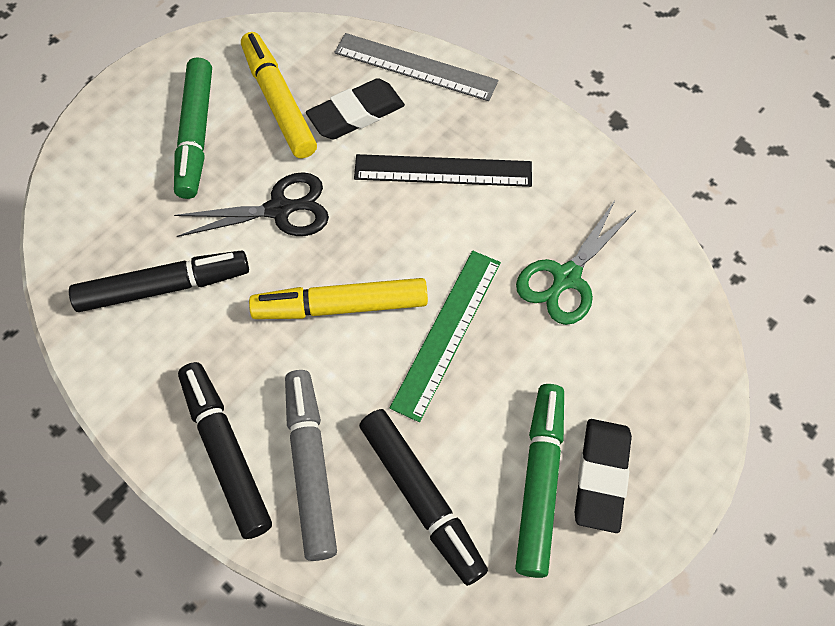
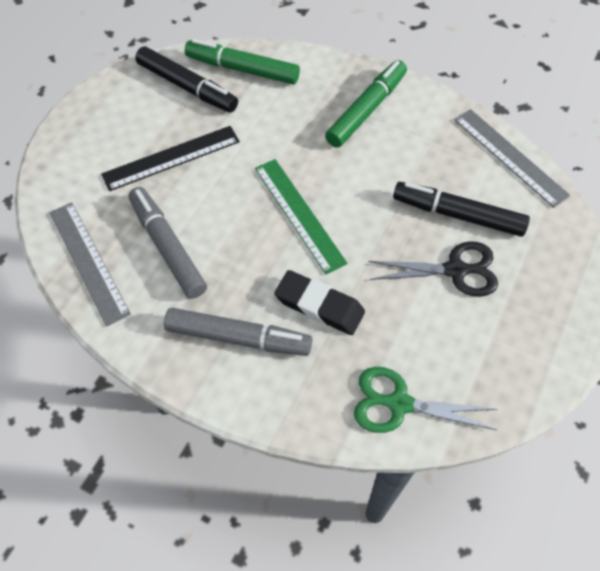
black eraser: 2 -> 1
black marker: 3 -> 2
grey marker: 1 -> 2
grey ruler: 1 -> 2
yellow marker: 2 -> 0

